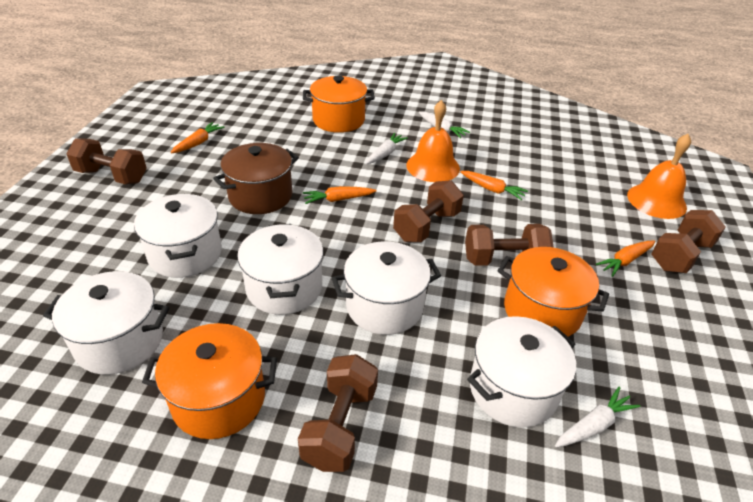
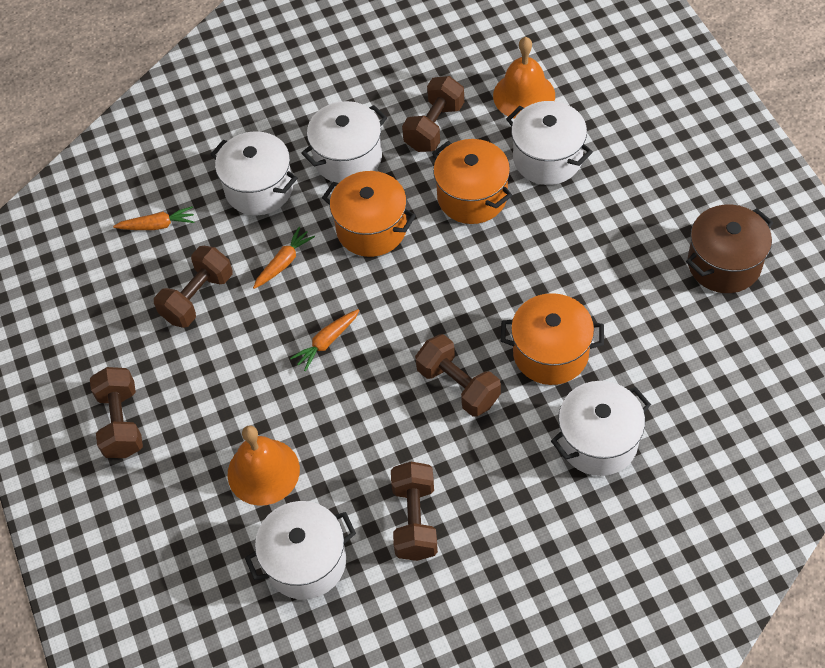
orange carrot: 4 -> 3
white carrot: 3 -> 0

